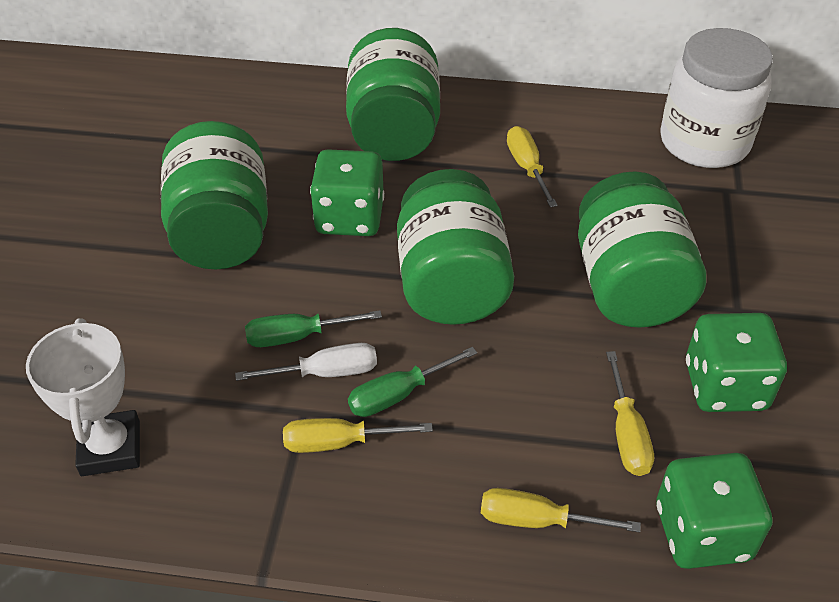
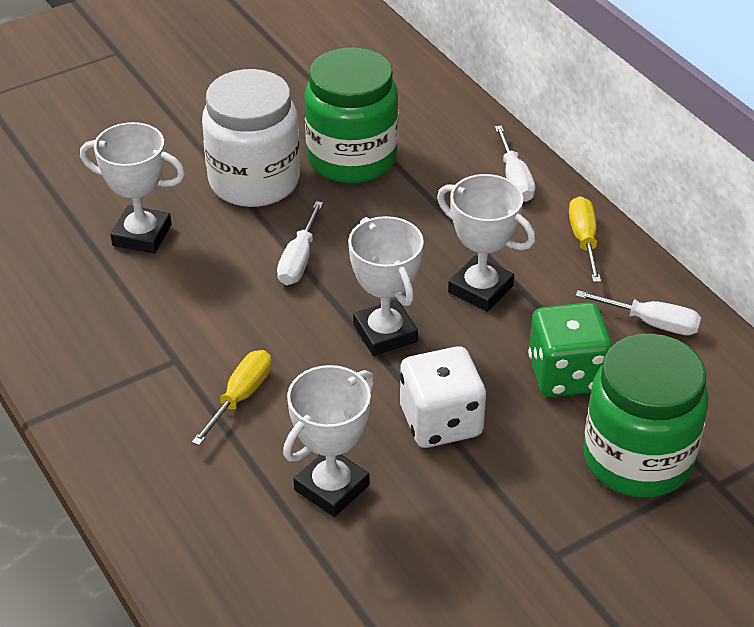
green dice: 3 -> 1
green jar: 4 -> 2
green screwdriver: 2 -> 0
white dice: 0 -> 1
white screwdriver: 1 -> 3
white trophy: 1 -> 4
yellow screwdriver: 4 -> 2

